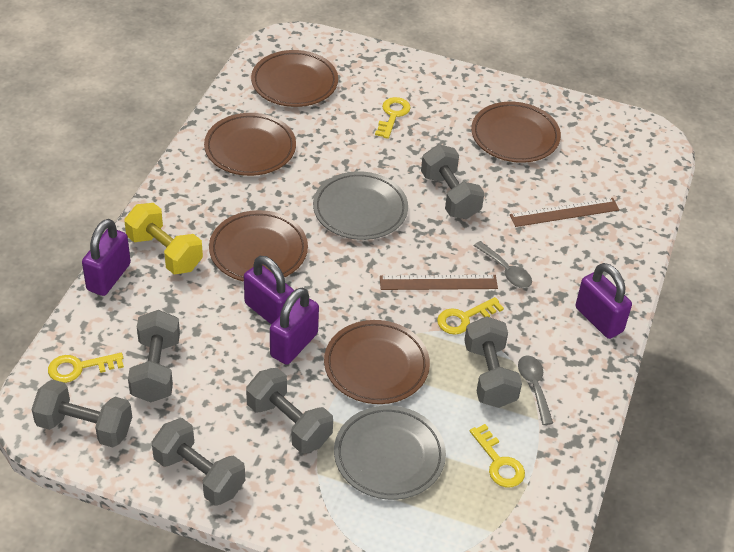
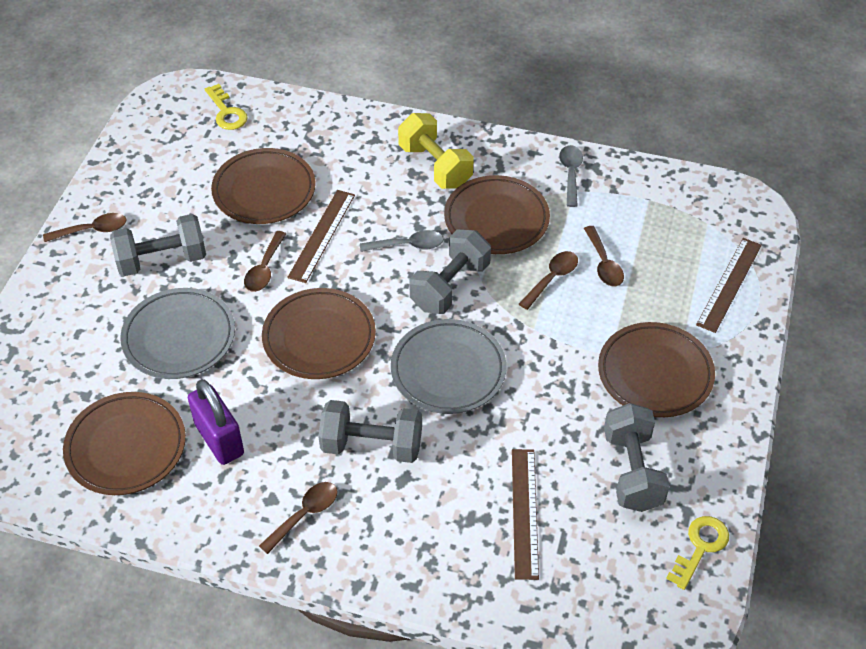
brown ruler: 2 -> 3
brown spoon: 0 -> 5
grey dumbbell: 6 -> 4
purple padlock: 4 -> 1
yellow key: 4 -> 2

